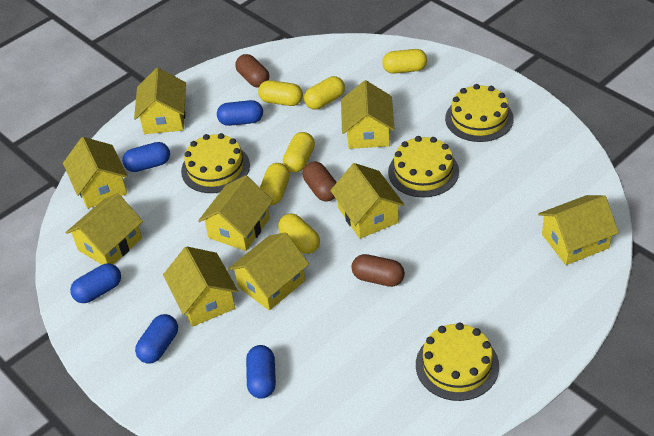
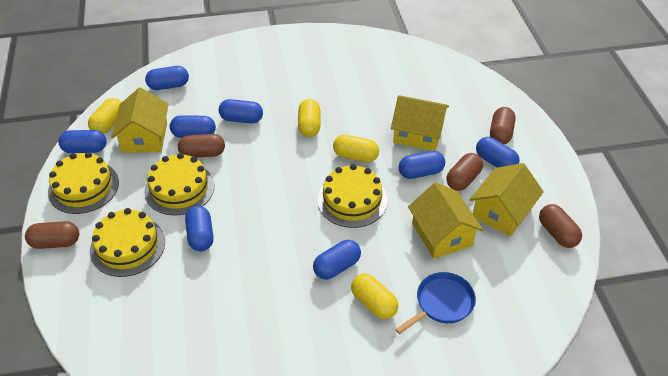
blue capsule: 5 -> 8
blue pan: 0 -> 1
brown capsule: 3 -> 5
yellow capsule: 6 -> 4
yellow house: 9 -> 4

